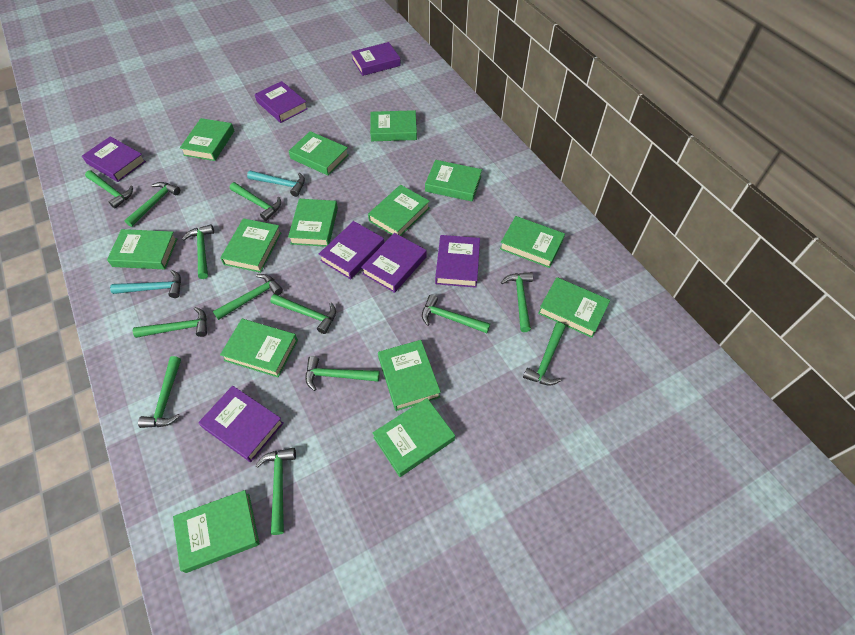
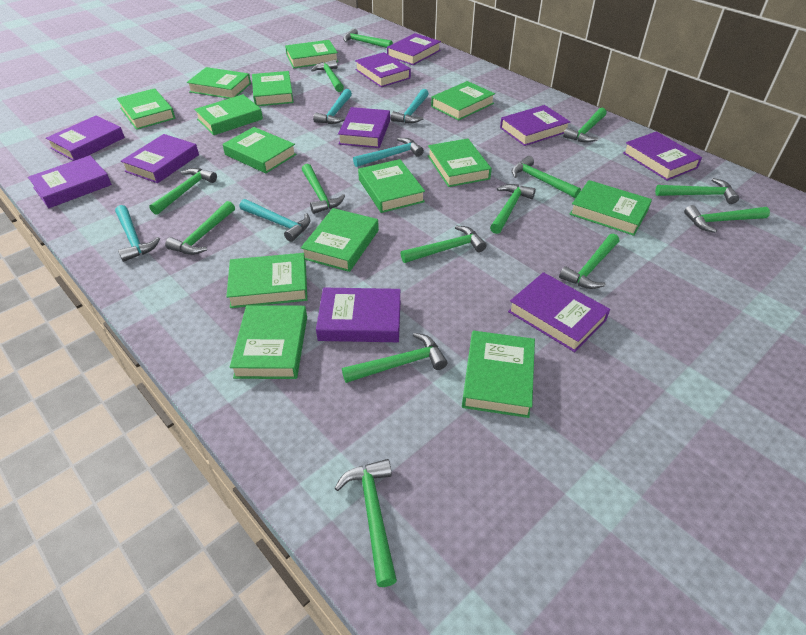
green hammer: 13 -> 14
purple book: 7 -> 10
turquoise hammer: 2 -> 5

